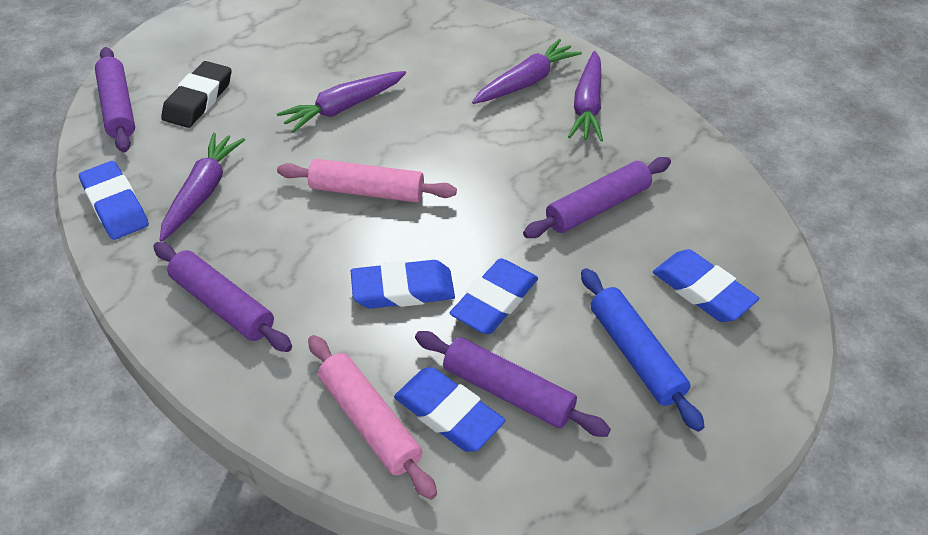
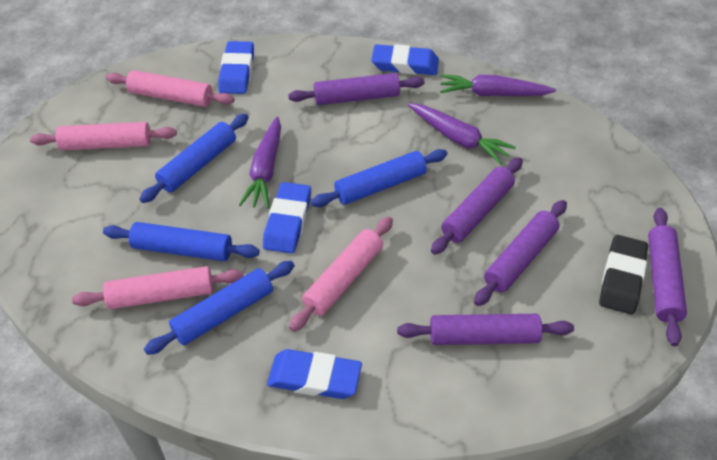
blue eraser: 5 -> 4
blue rolling pin: 1 -> 4
pink rolling pin: 2 -> 4
purple carrot: 4 -> 3
purple rolling pin: 4 -> 5

